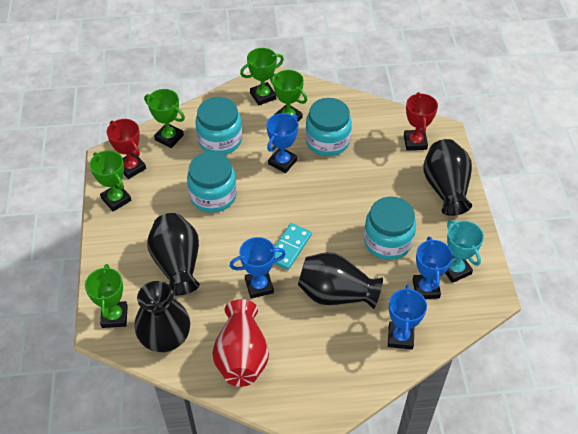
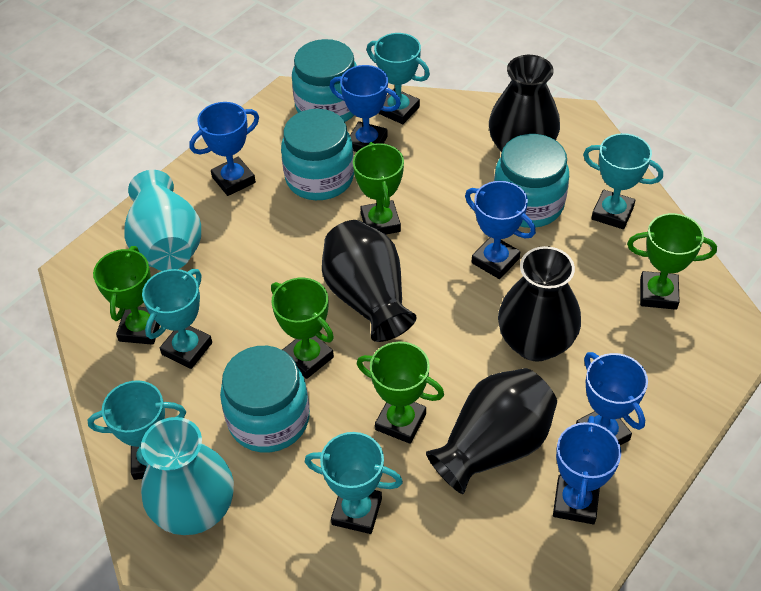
blue trophy: 4 -> 5
red trophy: 2 -> 0
red vase: 1 -> 0
turquoise domino: 1 -> 0
turquoise trophy: 1 -> 5
turquoise vase: 0 -> 2

